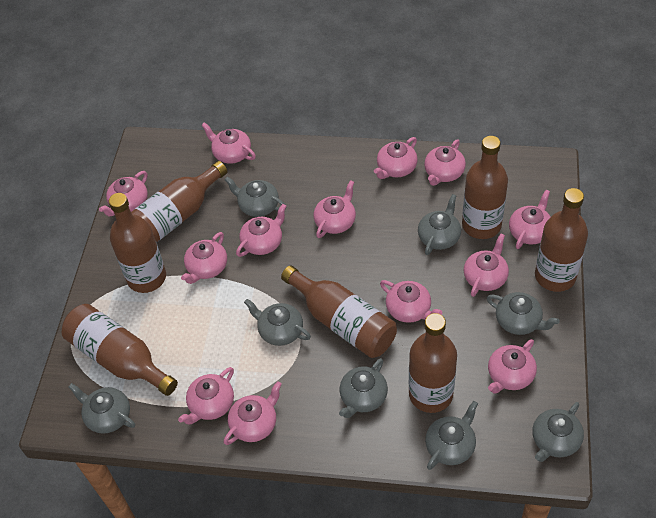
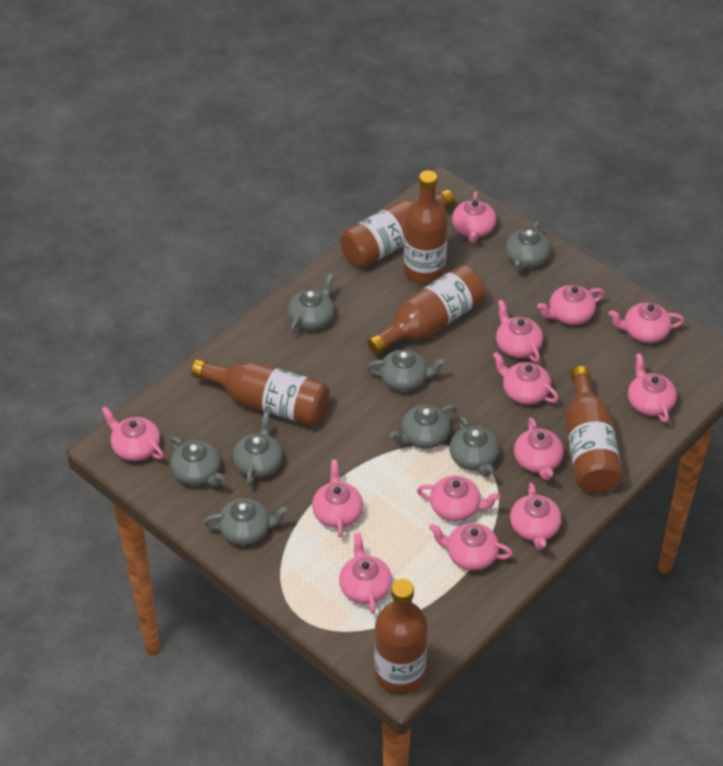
brown bottle: 7 -> 6

